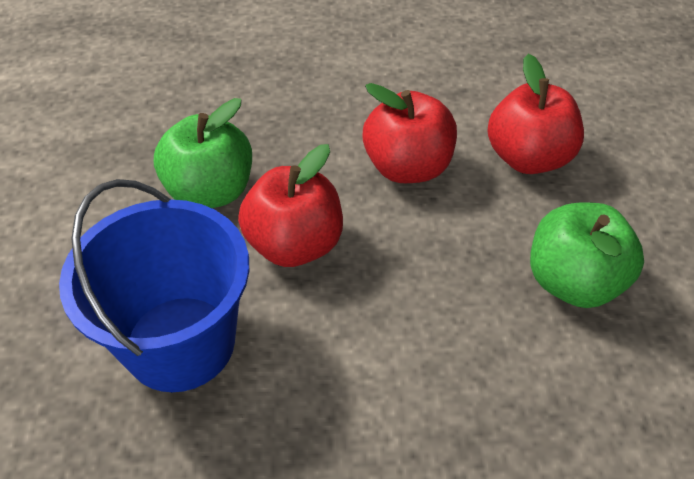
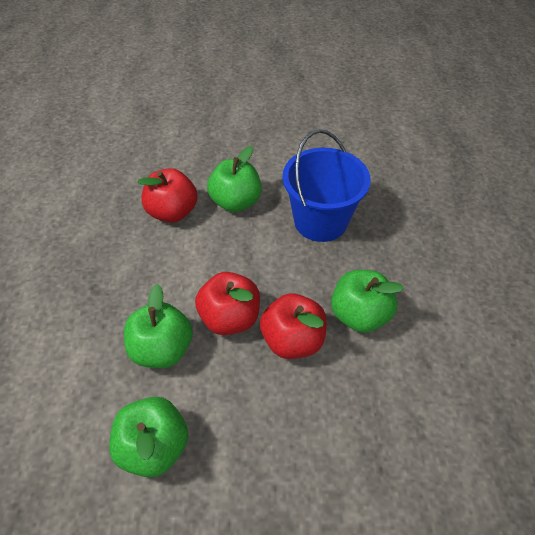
green apple: 2 -> 4

